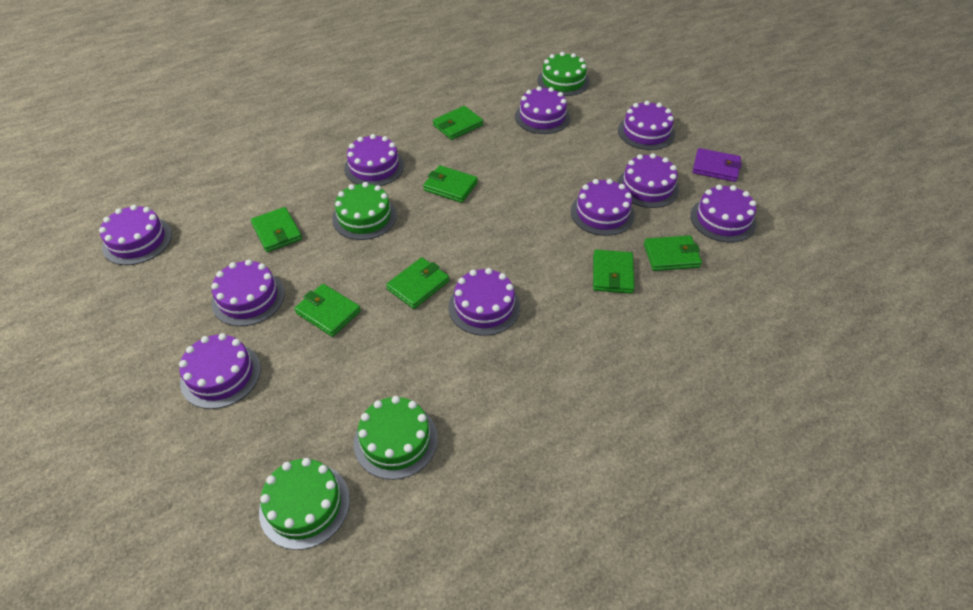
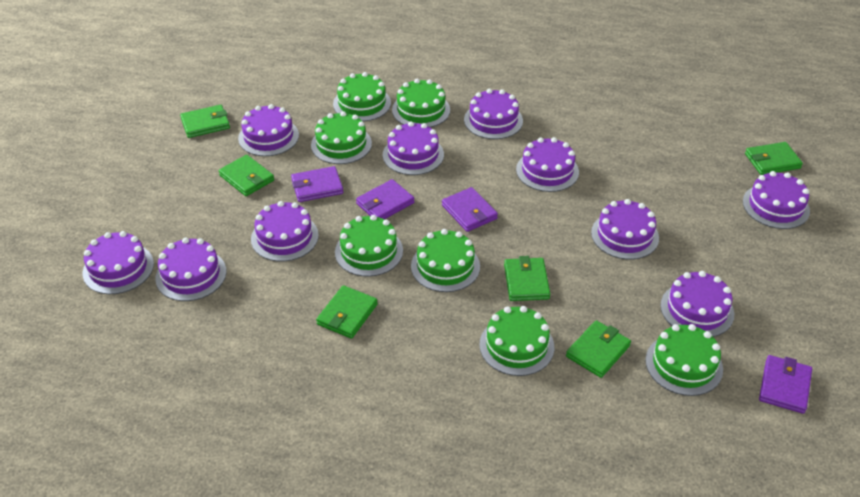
green cake: 4 -> 7
green wallet: 7 -> 6
purple wallet: 1 -> 4

